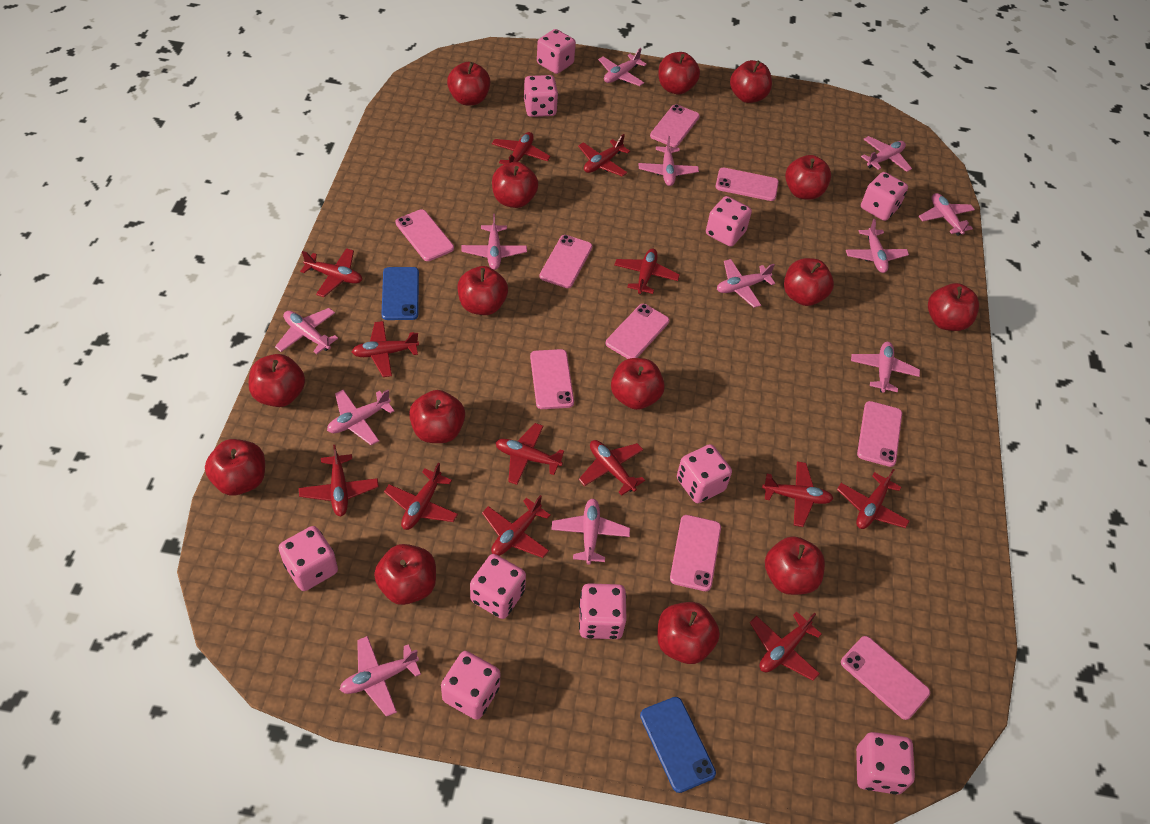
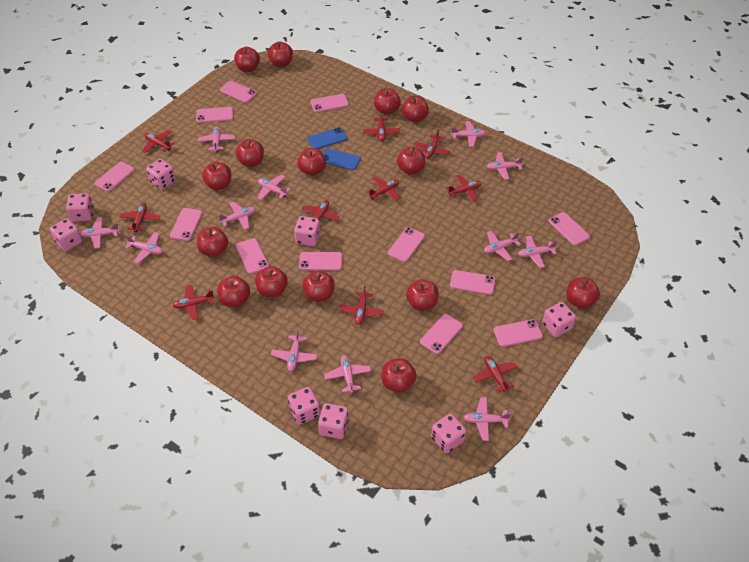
pink dice: 10 -> 8
pink phone: 9 -> 12
red plane: 13 -> 10

